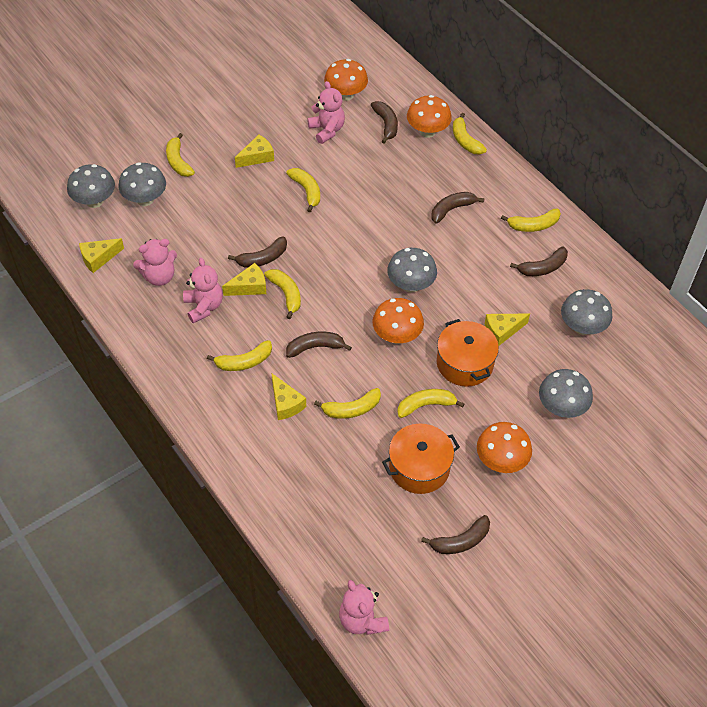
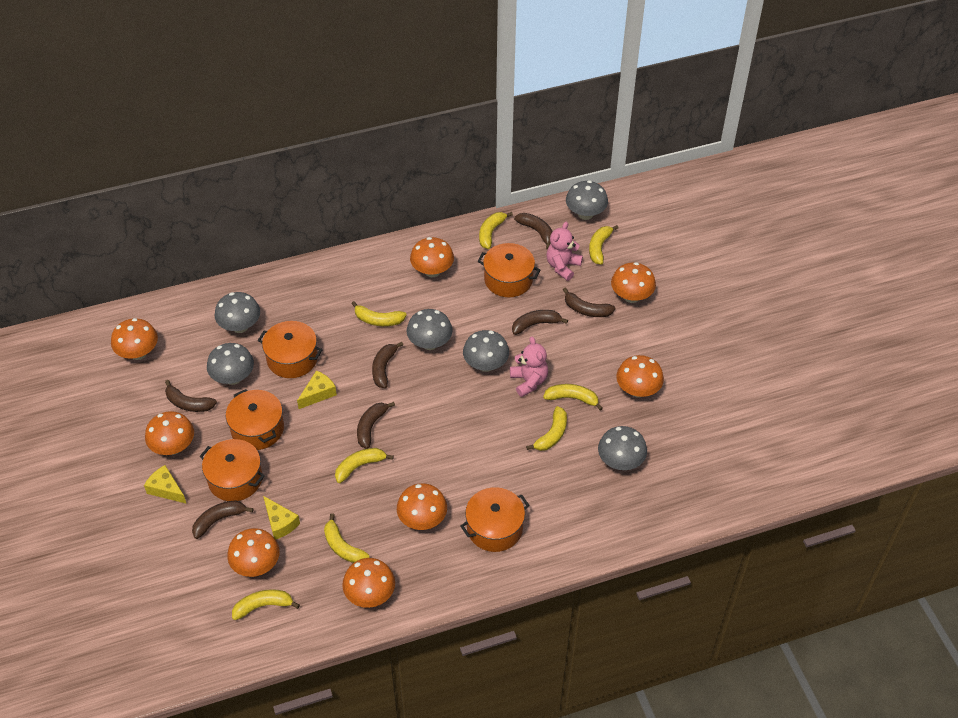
brown banana: 6 -> 7
grey mushroom: 5 -> 6
orange mushroom: 4 -> 8
orange pot: 2 -> 5
pink teddy bear: 4 -> 2
yellow cheese: 5 -> 3

